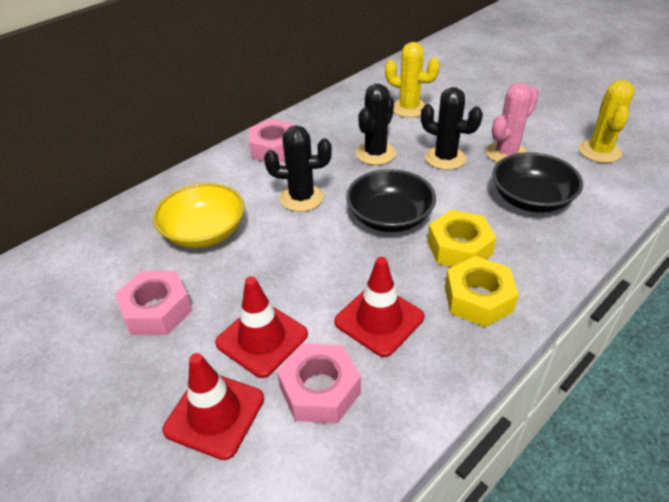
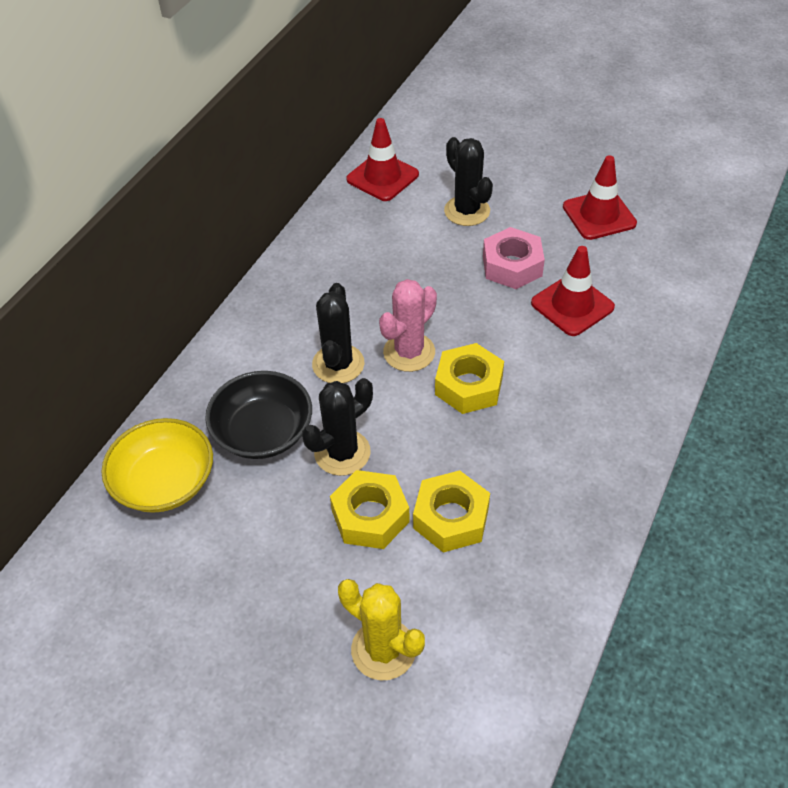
black bowl: 2 -> 1
pink nut: 3 -> 1
yellow cactus: 2 -> 1
yellow nut: 2 -> 3

